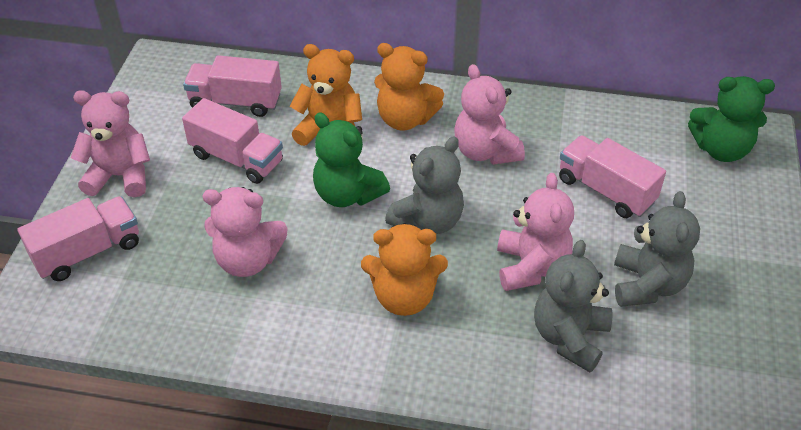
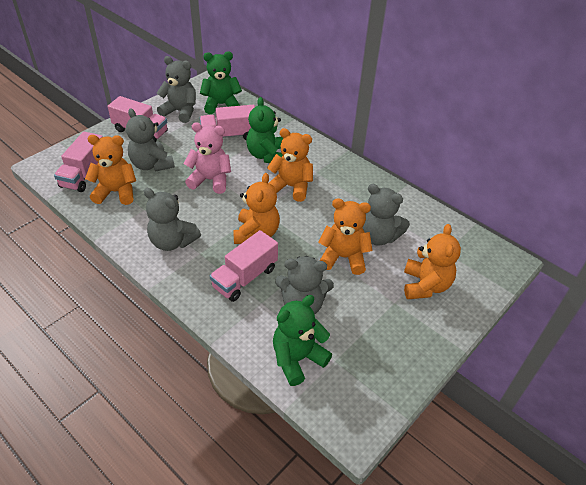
green teddy bear: 2 -> 3
grey teddy bear: 3 -> 5
orange teddy bear: 3 -> 5
pink teddy bear: 4 -> 1

